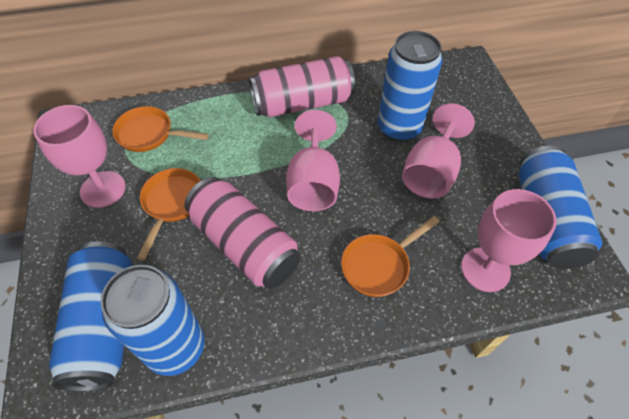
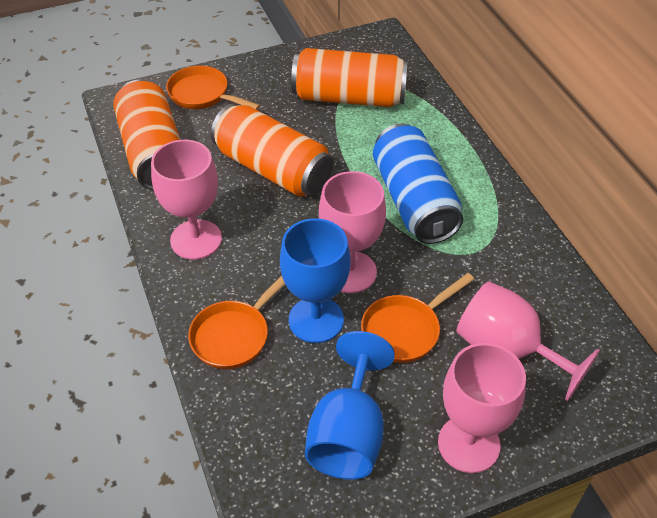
blue can: 4 -> 1
blue goblet: 0 -> 2
orange can: 0 -> 3
pink can: 2 -> 0

